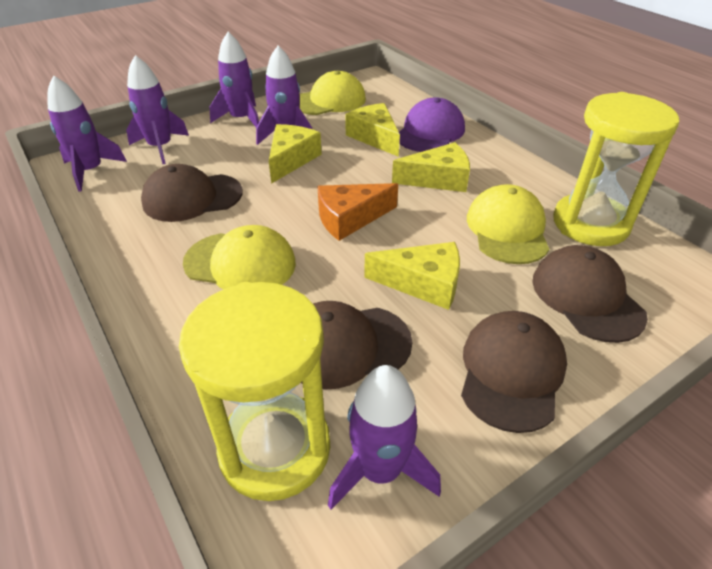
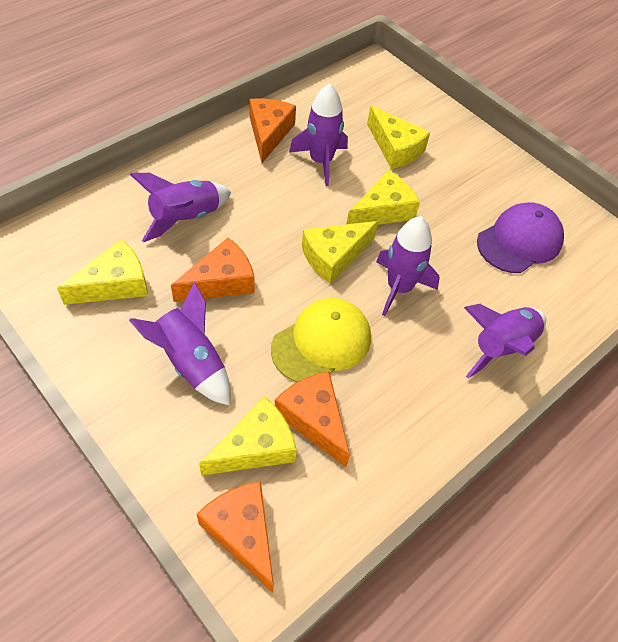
brown cap: 4 -> 0
orange cheese: 1 -> 4
yellow cap: 3 -> 1
yellow cheese: 4 -> 5
yellow hourglass: 2 -> 0

